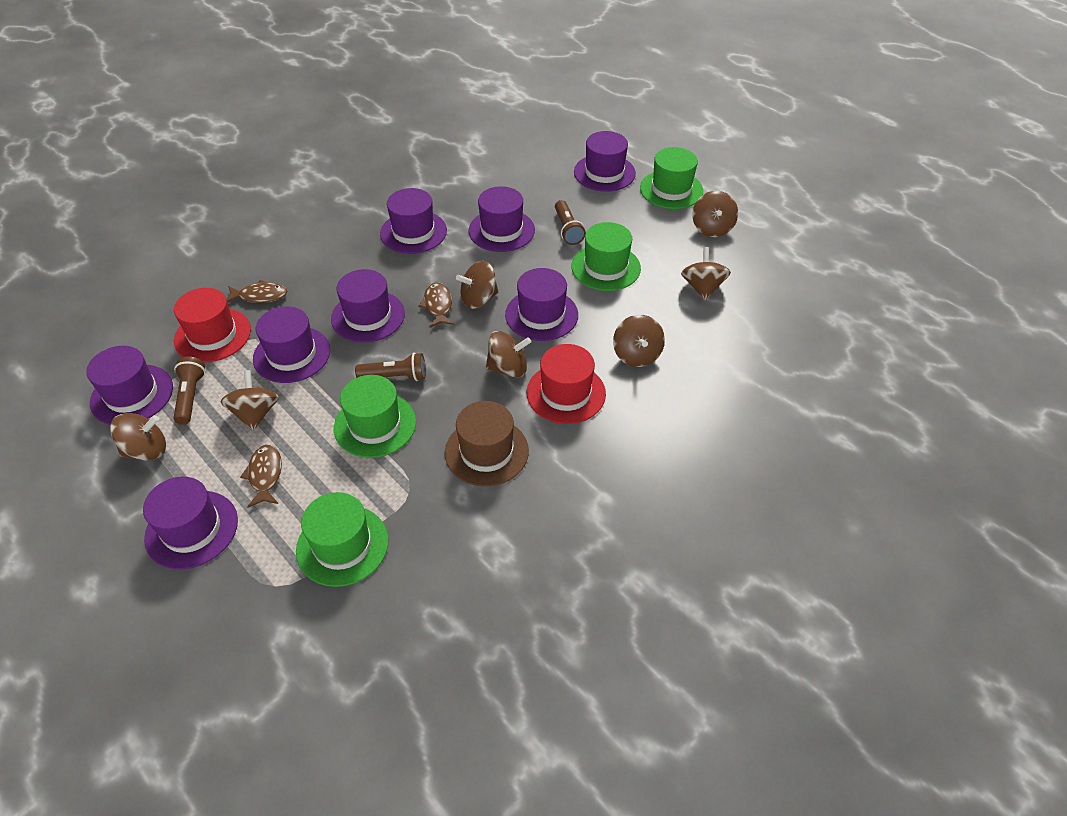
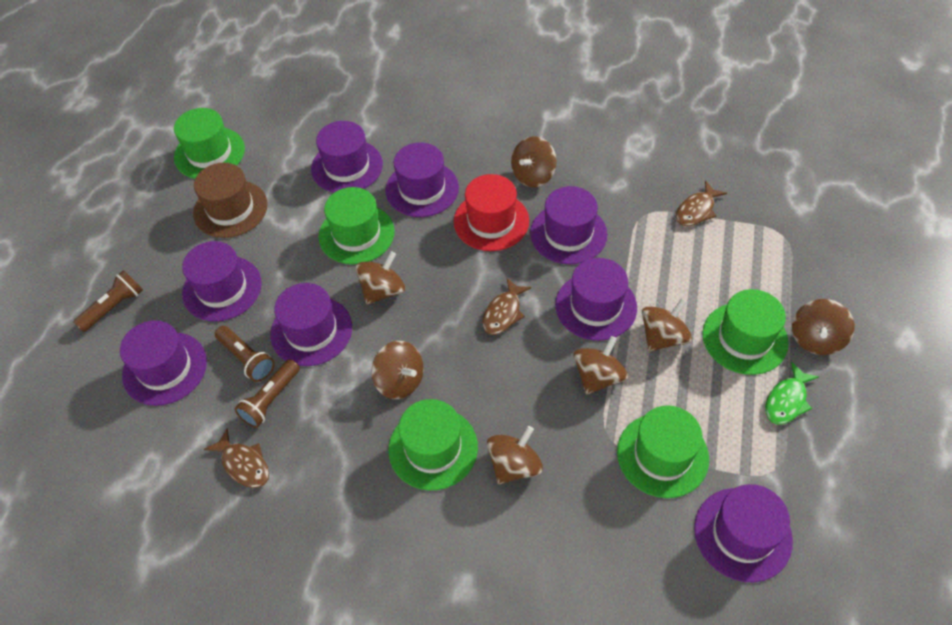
green fish: 0 -> 1
green hat: 4 -> 5
red hat: 2 -> 1

